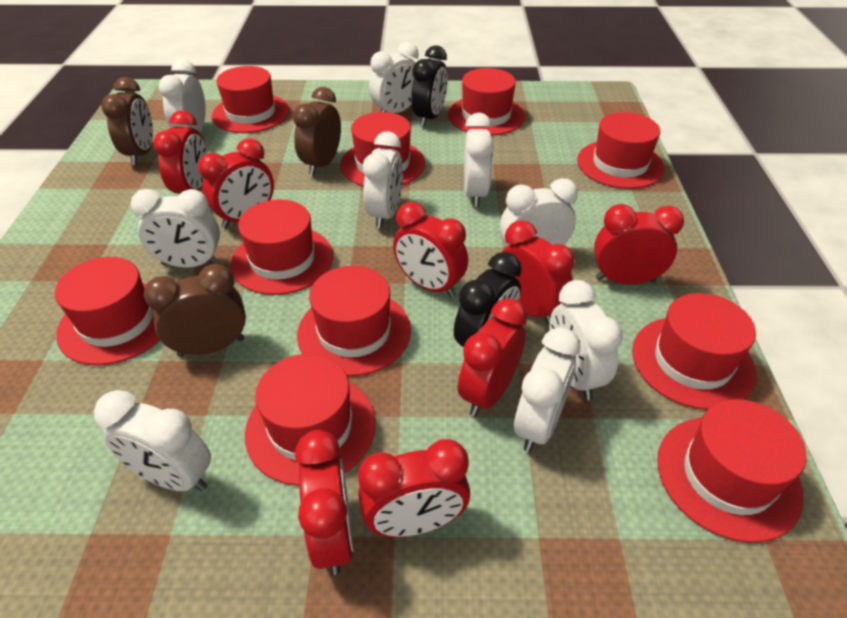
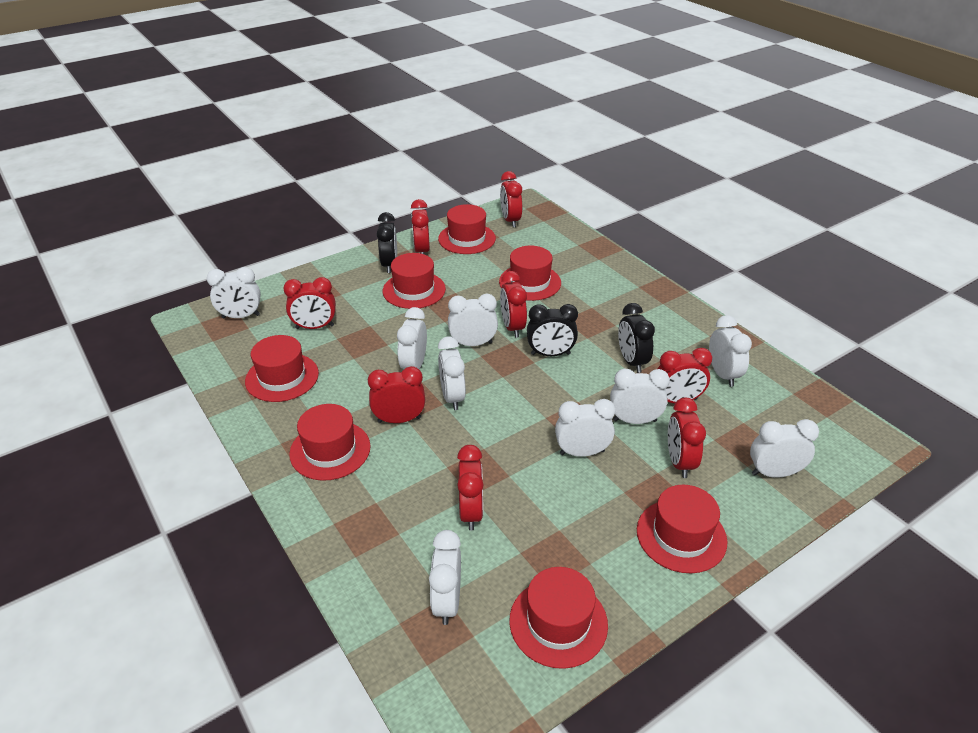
black clock: 2 -> 3
brown clock: 3 -> 0
red hat: 10 -> 7

